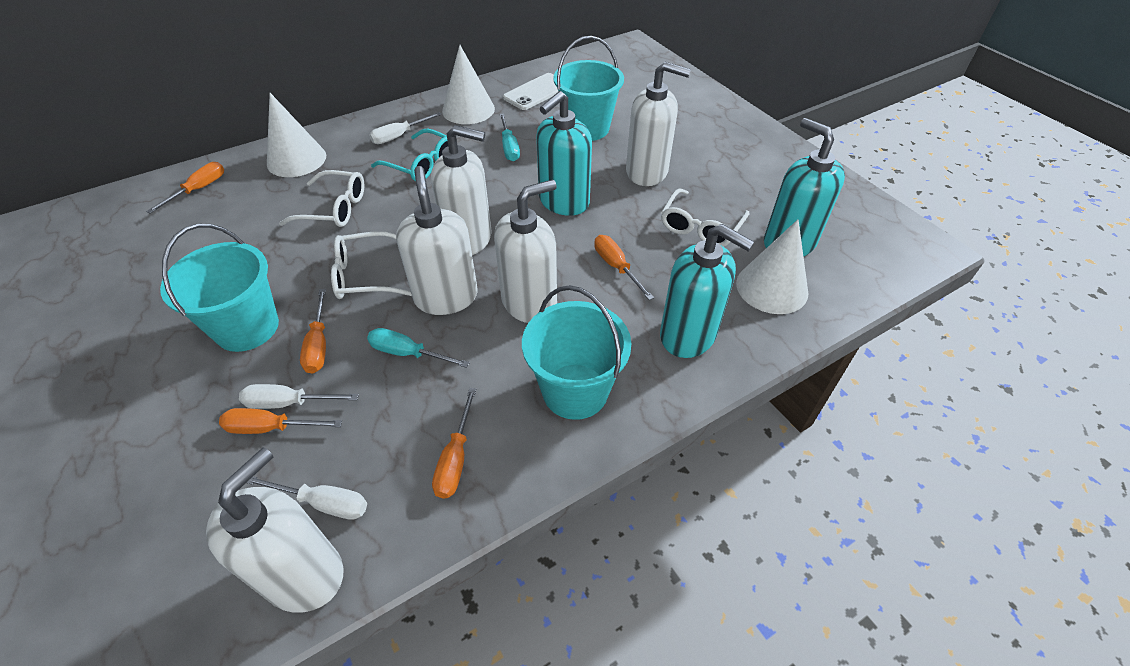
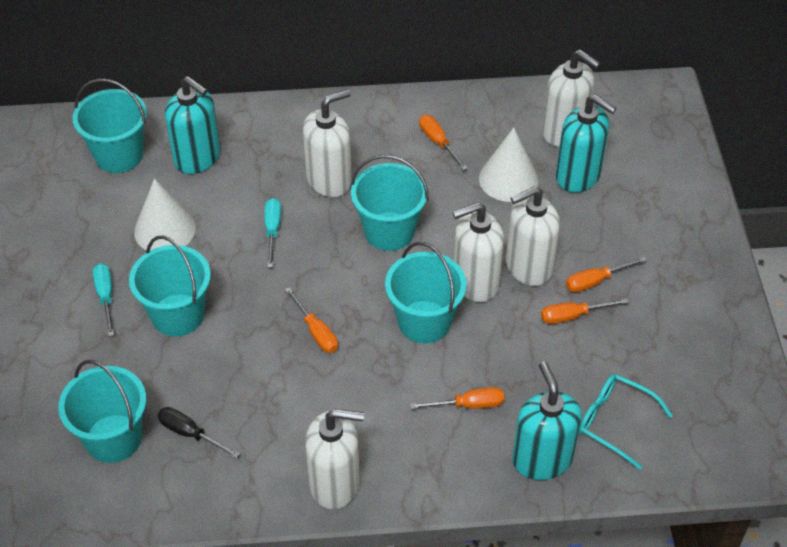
black screwdriver: 0 -> 1
turquoise bucket: 3 -> 5
white cone: 3 -> 2
white glasses: 3 -> 0
white phone: 1 -> 0
white screwdriver: 3 -> 0

